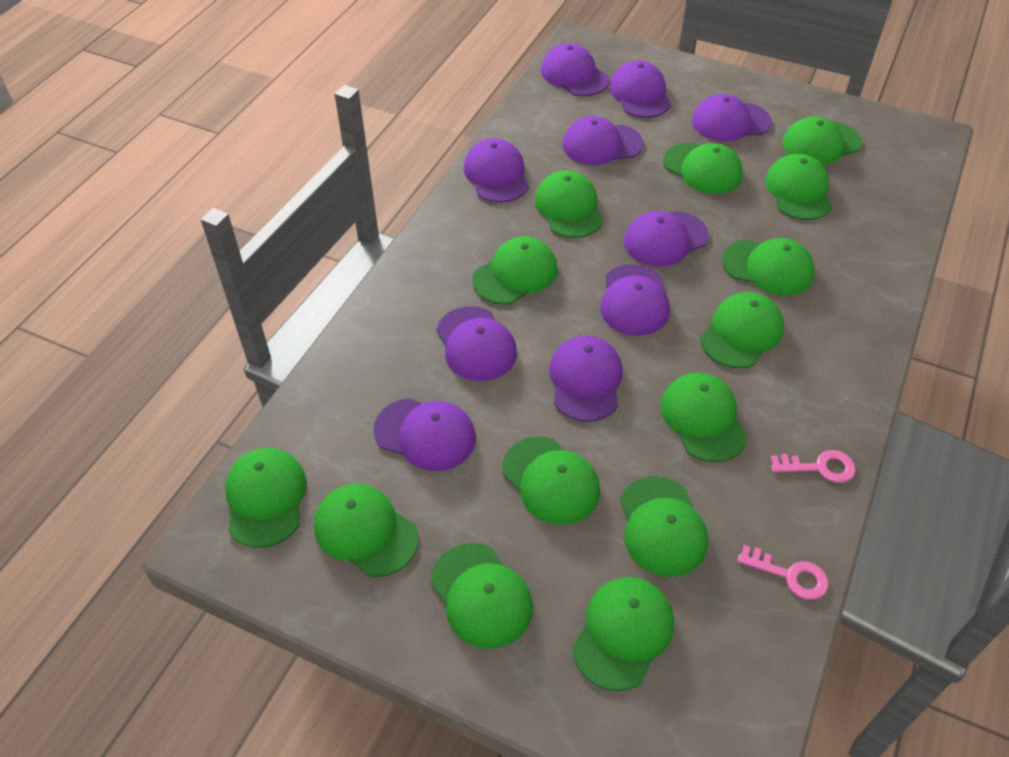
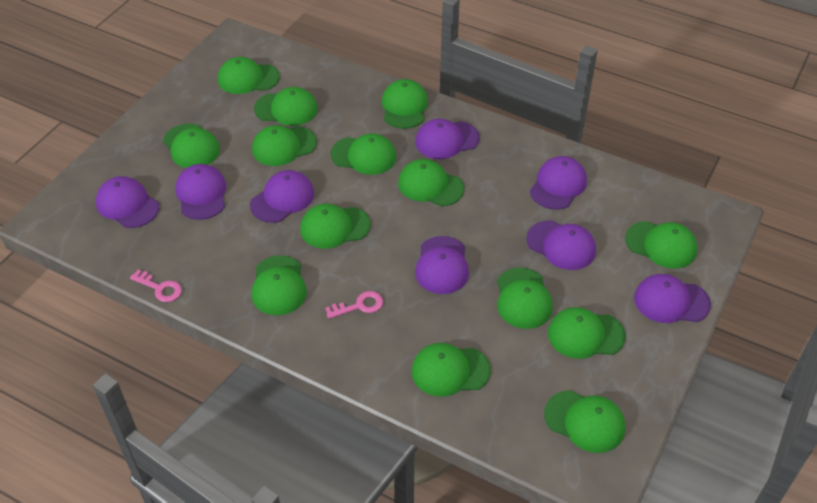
purple cap: 10 -> 8

